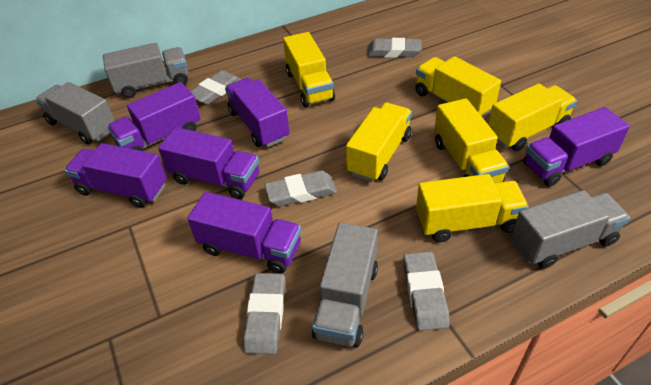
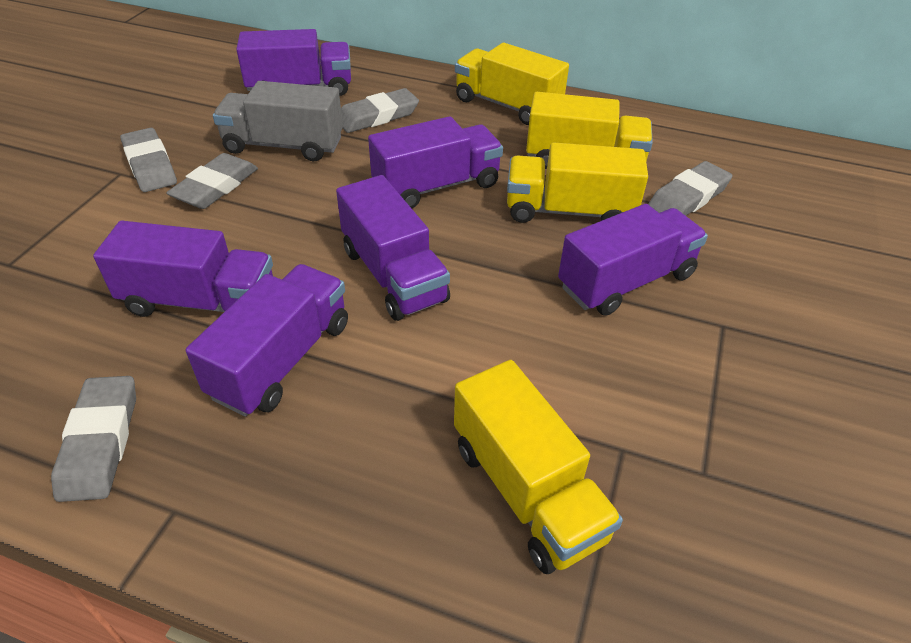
grey truck: 4 -> 1
yellow truck: 6 -> 4

